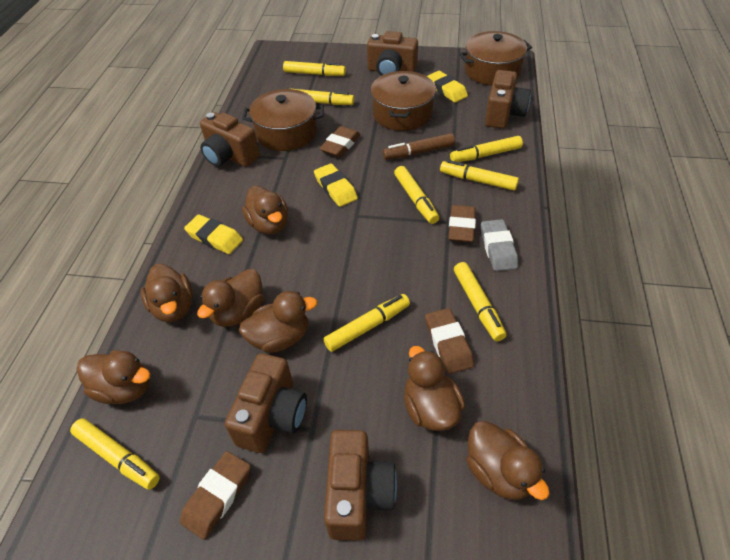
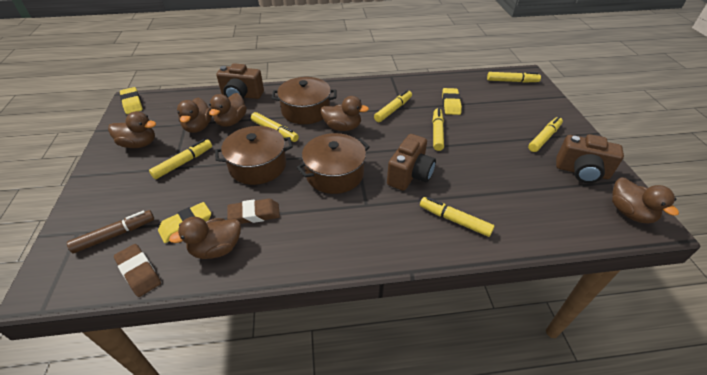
brown camera: 5 -> 3
brown duck: 7 -> 6
brown eraser: 4 -> 2
grey eraser: 1 -> 0
yellow marker: 8 -> 7

